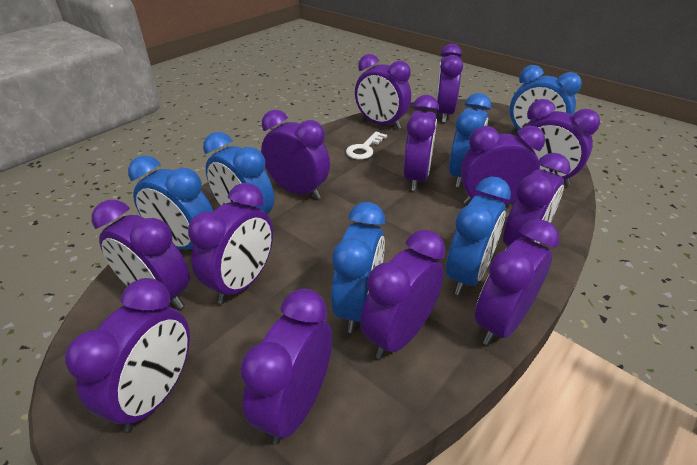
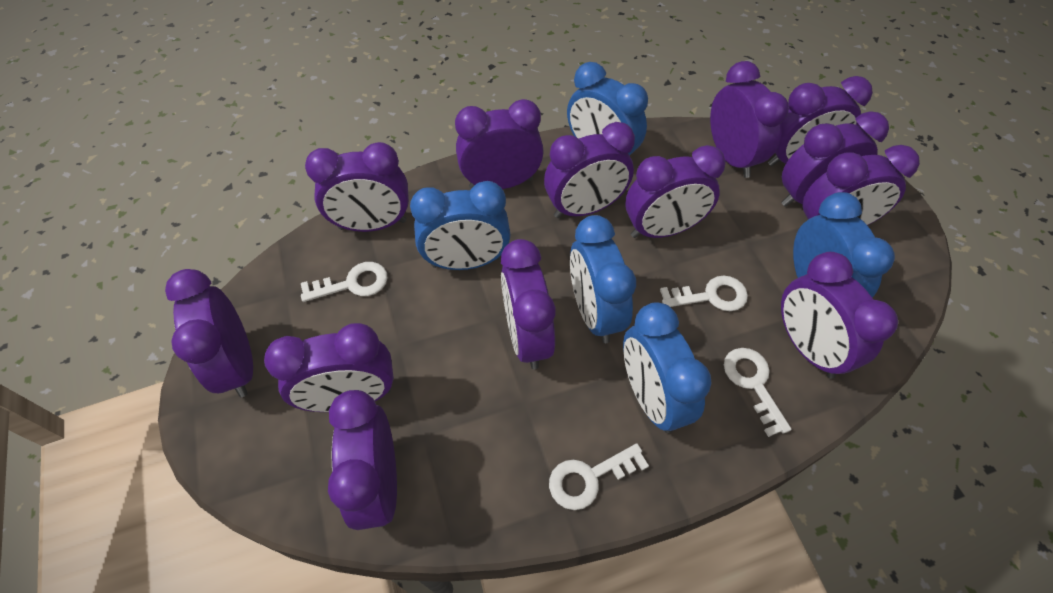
blue clock: 6 -> 5
white key: 1 -> 4

